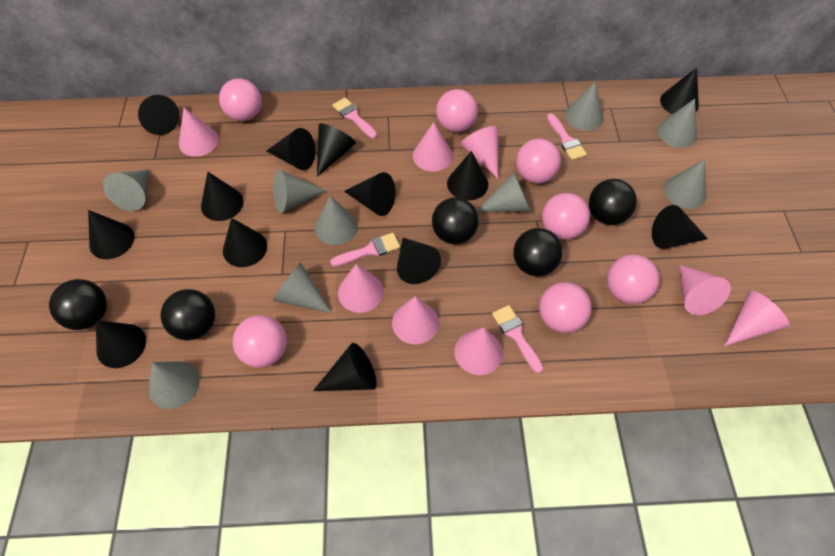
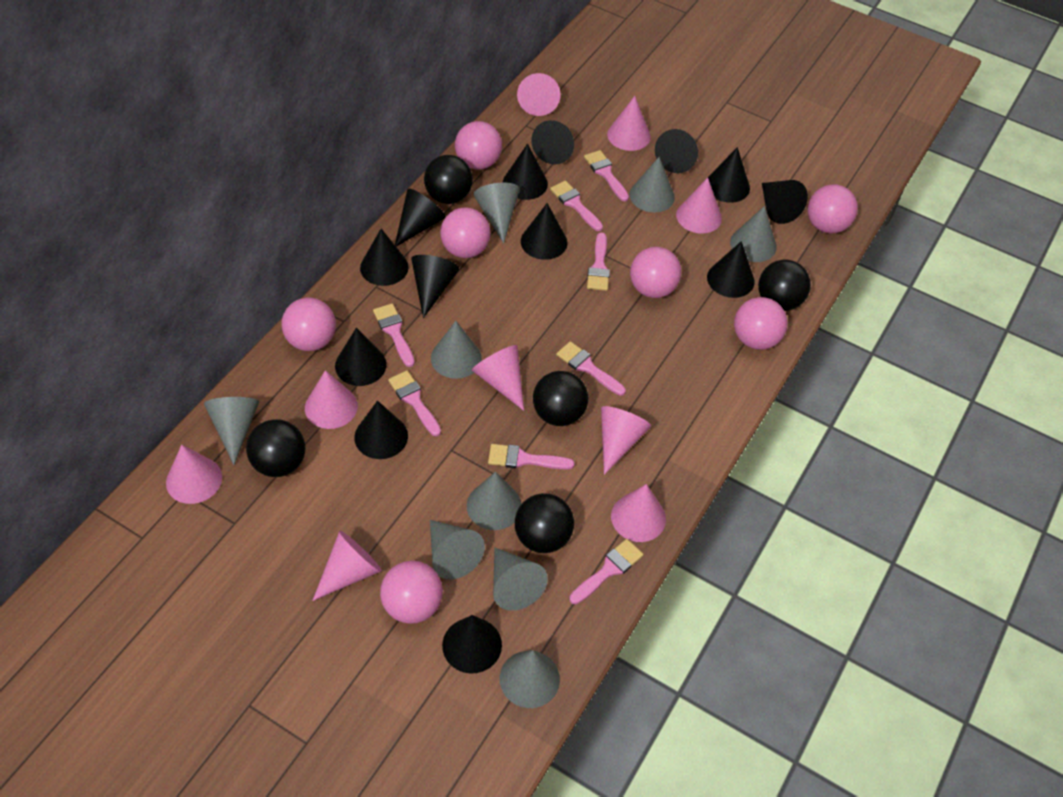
pink brush: 4 -> 8
pink cone: 8 -> 9

